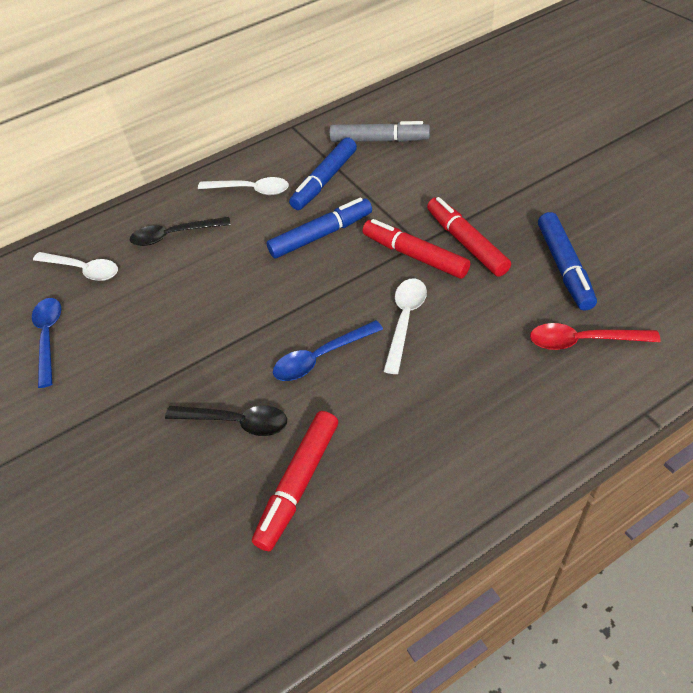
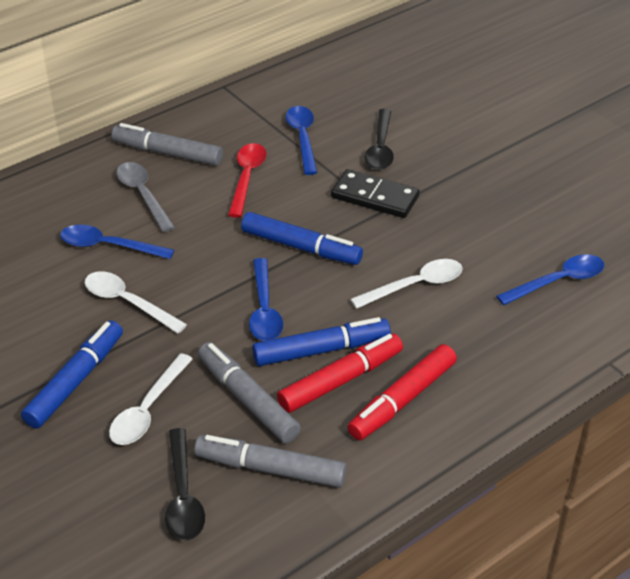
black domino: 0 -> 1
blue spoon: 2 -> 4
grey marker: 1 -> 3
grey spoon: 0 -> 1
red marker: 3 -> 2

